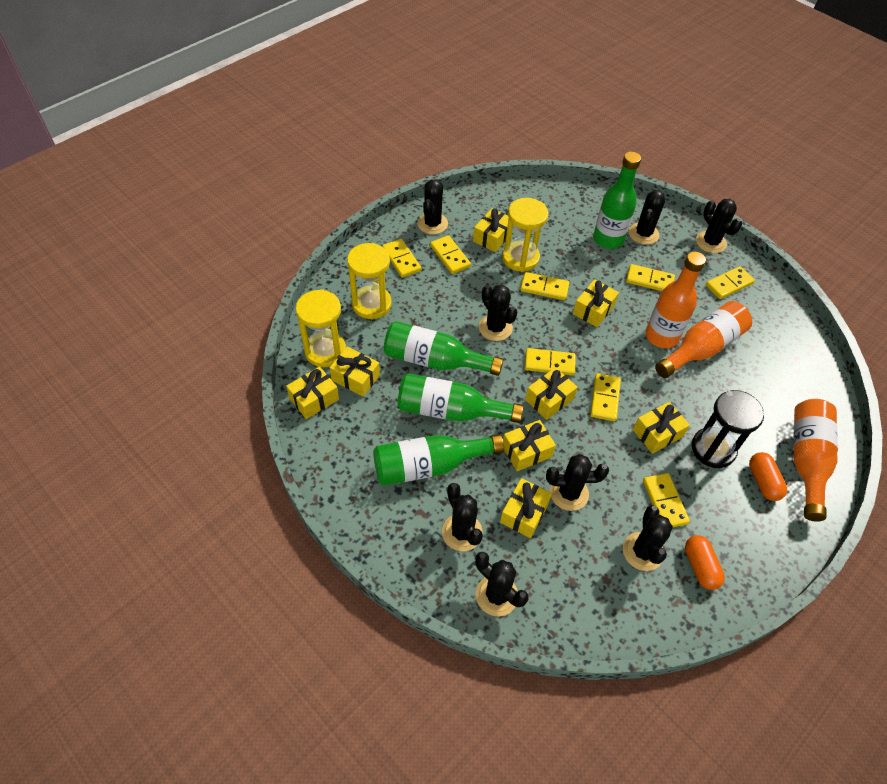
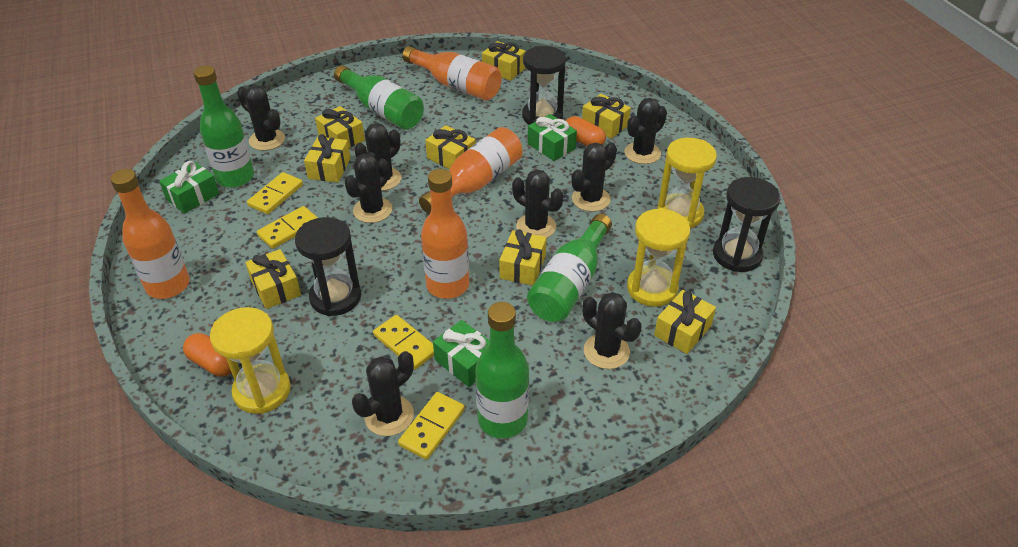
black hourglass: 1 -> 3
green gift: 0 -> 3
orange bottle: 3 -> 4
yellow domino: 8 -> 4

